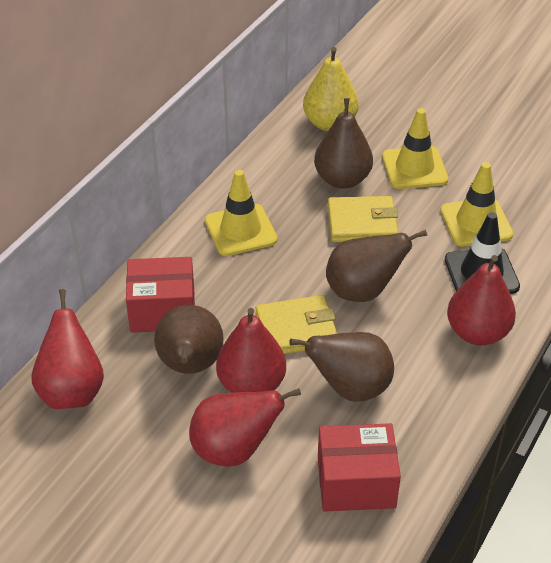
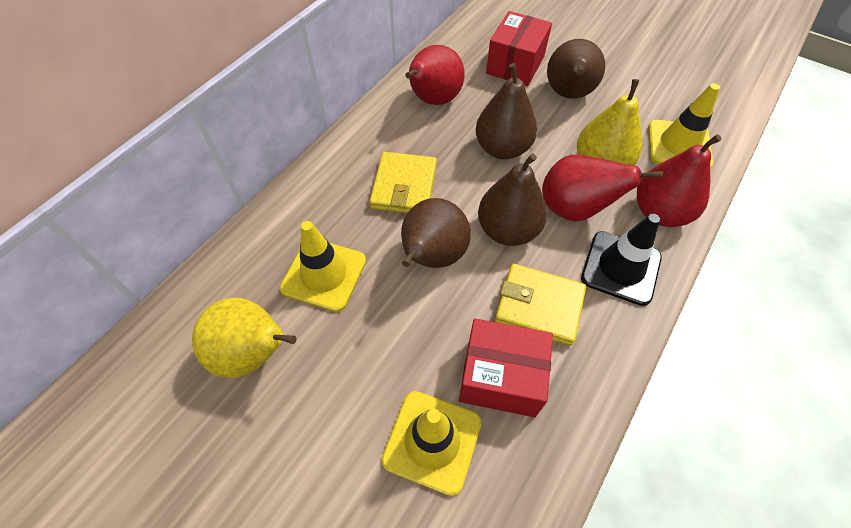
red pear: 4 -> 3
yellow pear: 1 -> 2

